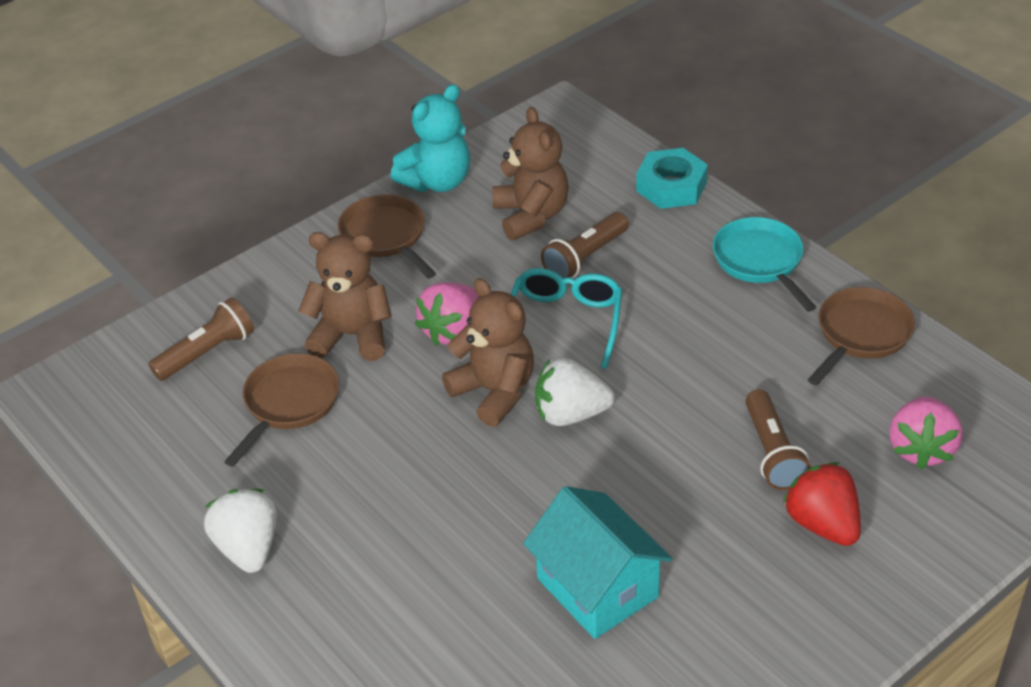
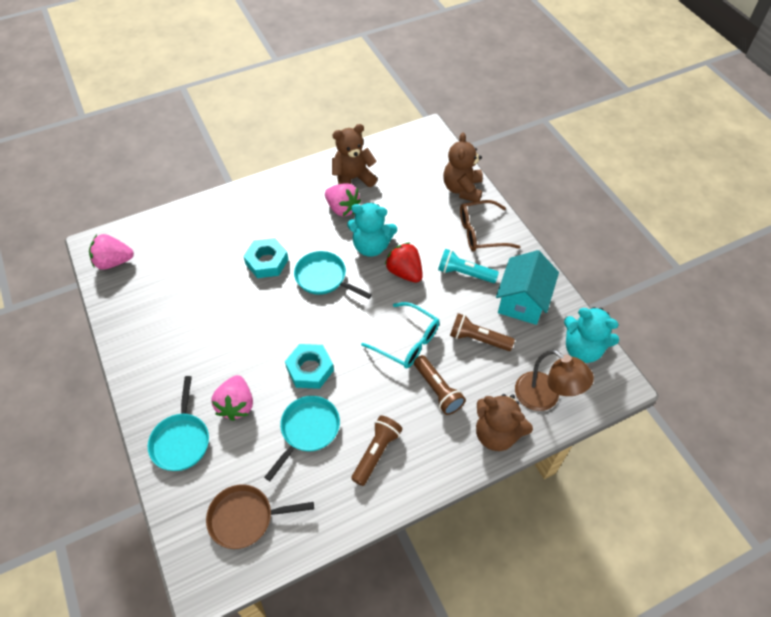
brown glasses: 0 -> 1
brown lamp: 0 -> 1
brown pan: 3 -> 1
pink strawberry: 2 -> 3
turquoise flashlight: 0 -> 1
turquoise nut: 1 -> 2
turquoise pan: 1 -> 3
turquoise teddy bear: 1 -> 2
white strawberry: 2 -> 0

